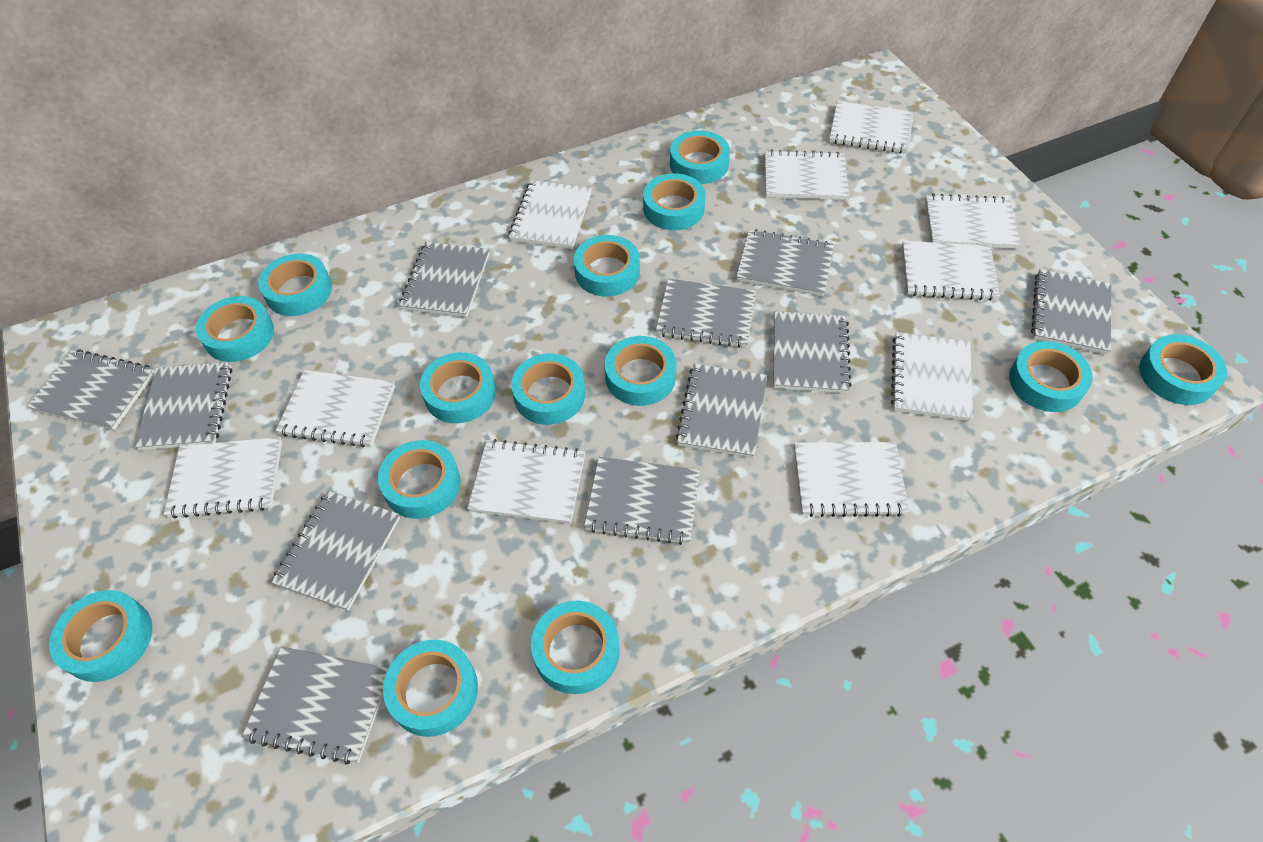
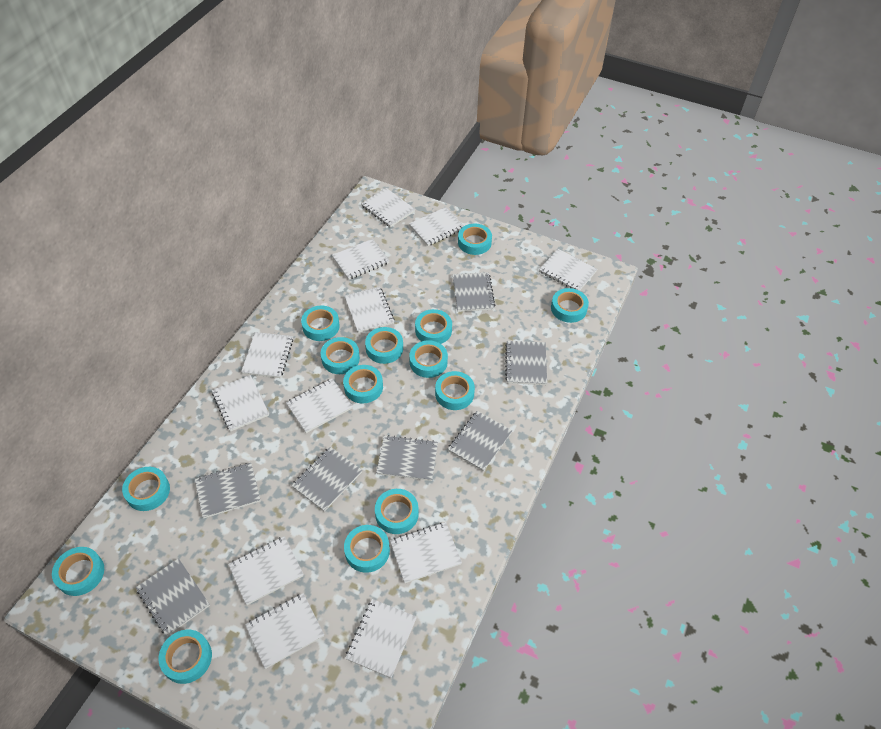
grey notebook: 11 -> 7
white notebook: 10 -> 12

